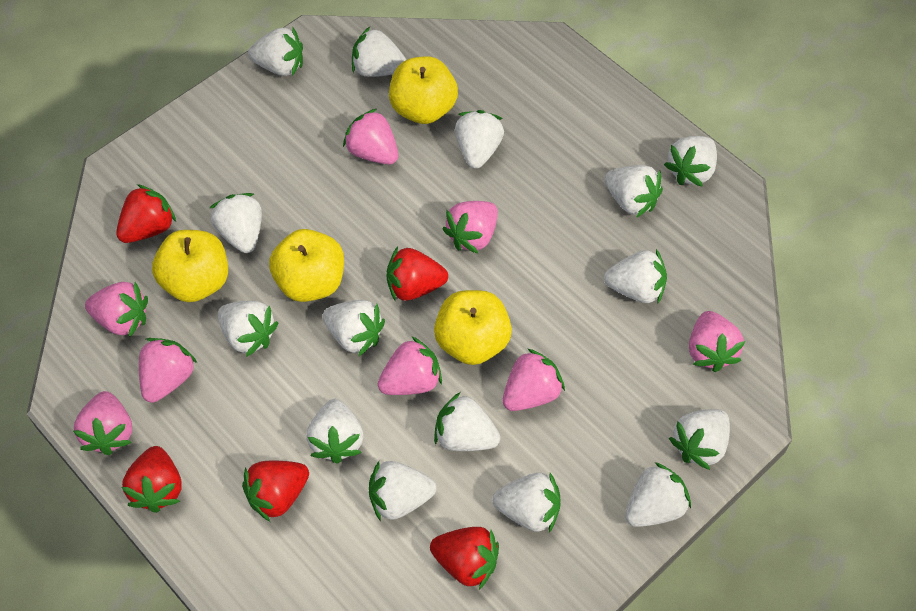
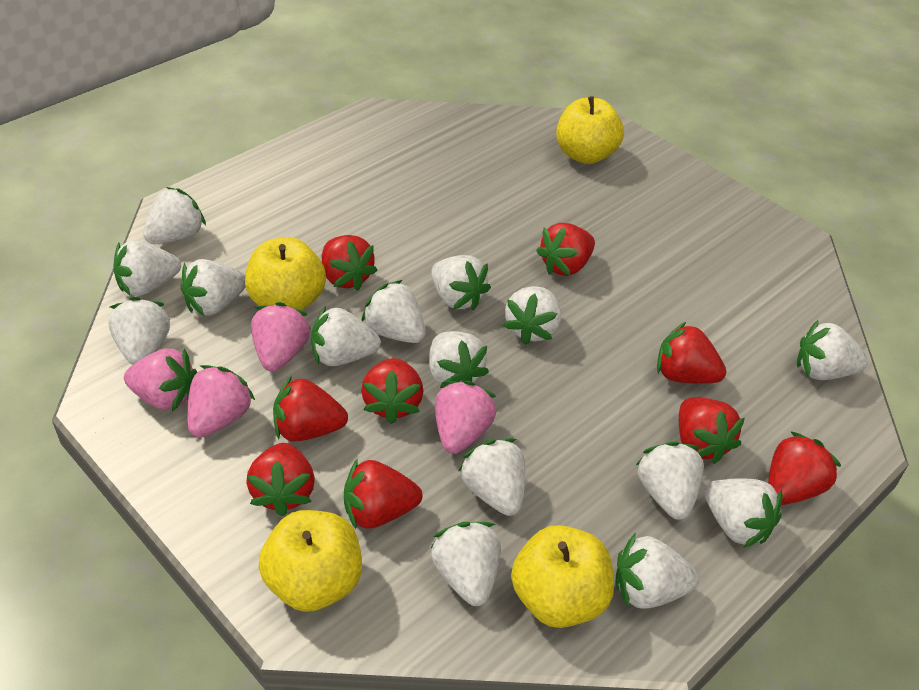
pink strawberry: 8 -> 4
red strawberry: 5 -> 9

